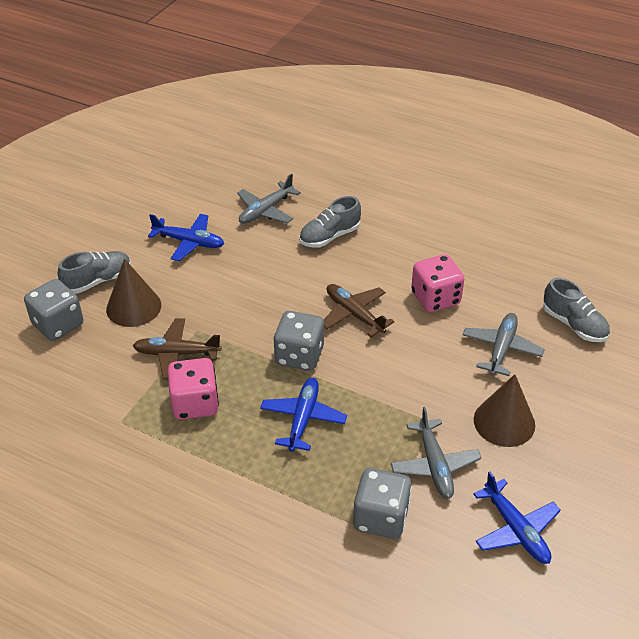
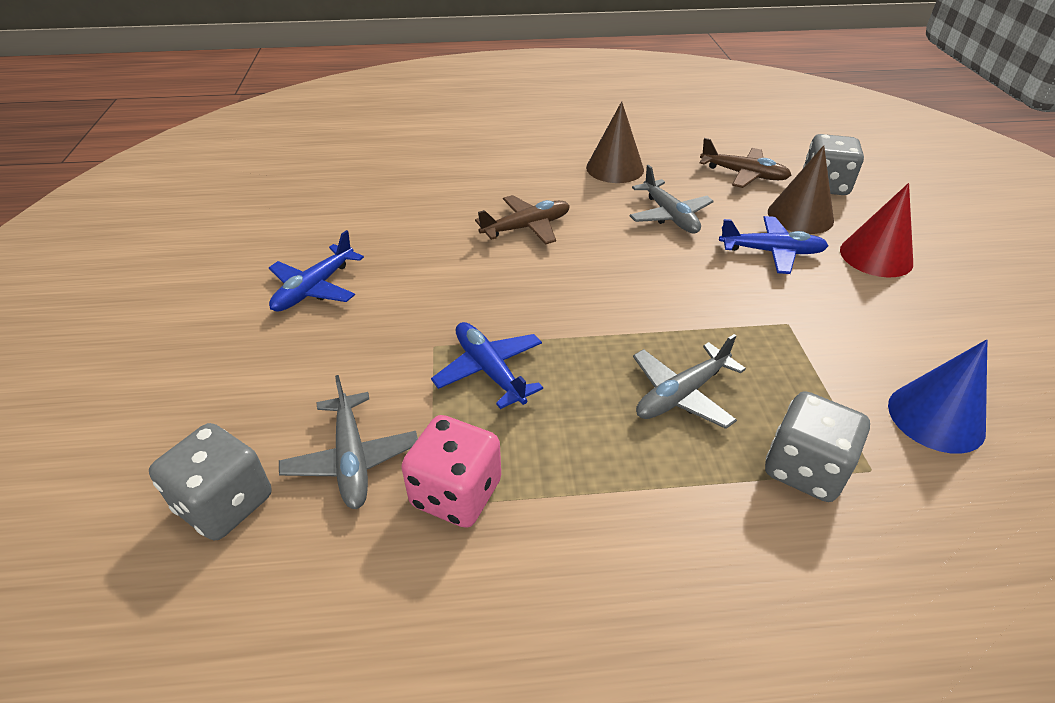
blue cone: 0 -> 1
grey shoe: 3 -> 0
pink dice: 2 -> 1
red cone: 0 -> 1

